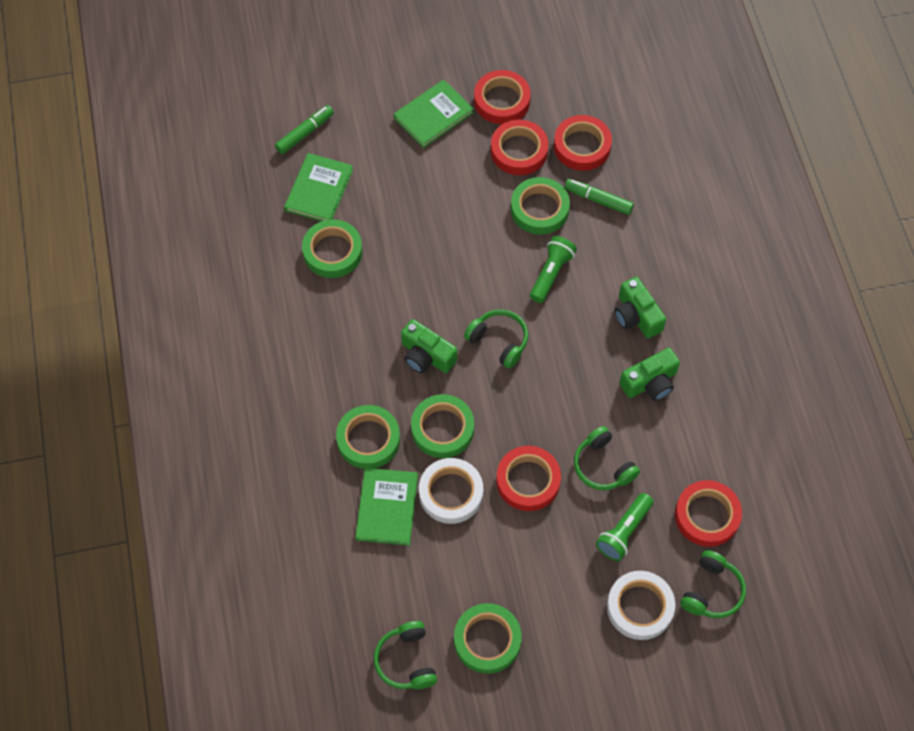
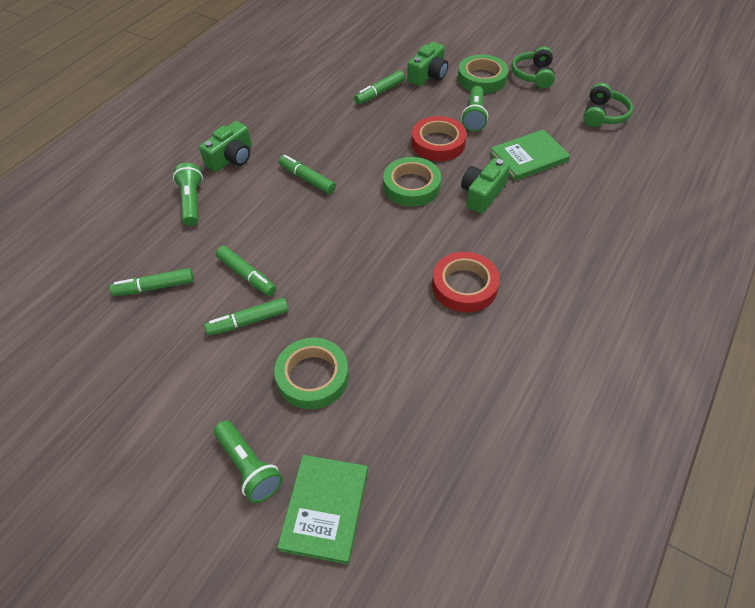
green book: 3 -> 2
green flashlight: 2 -> 3
green headphones: 4 -> 2
green marker: 2 -> 5
green tape: 5 -> 3
red tape: 5 -> 2
white tape: 2 -> 0

